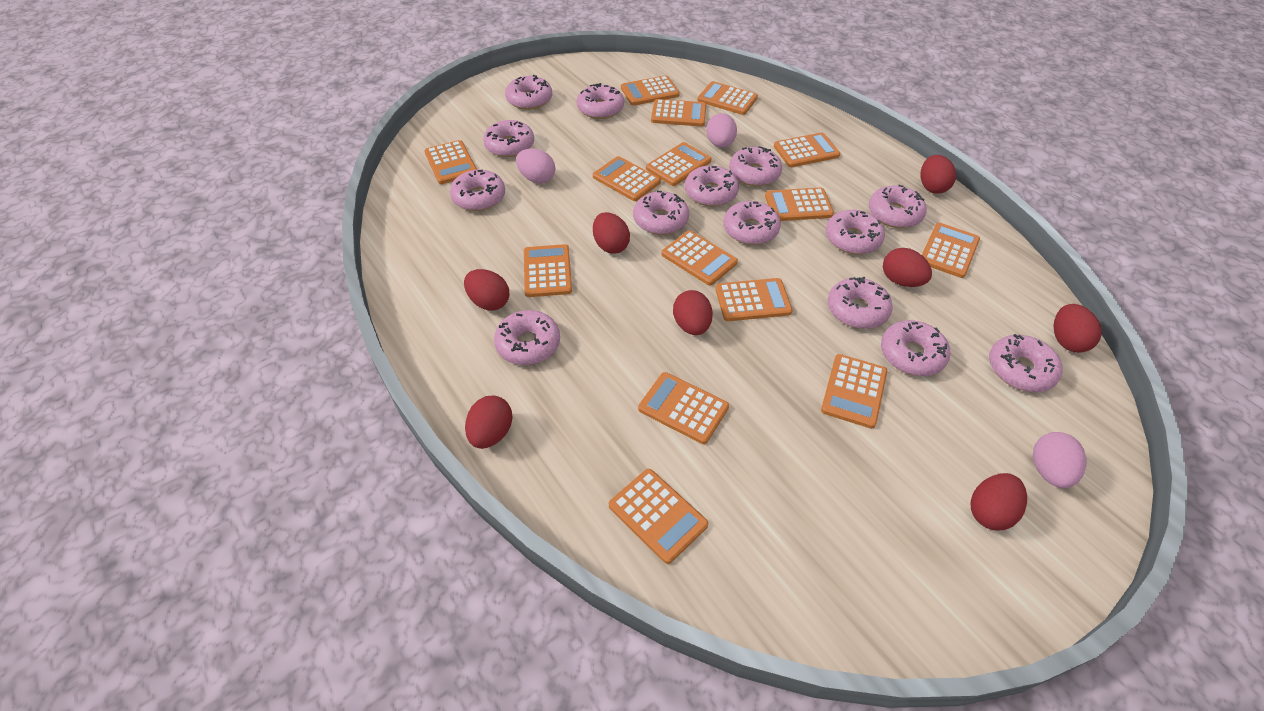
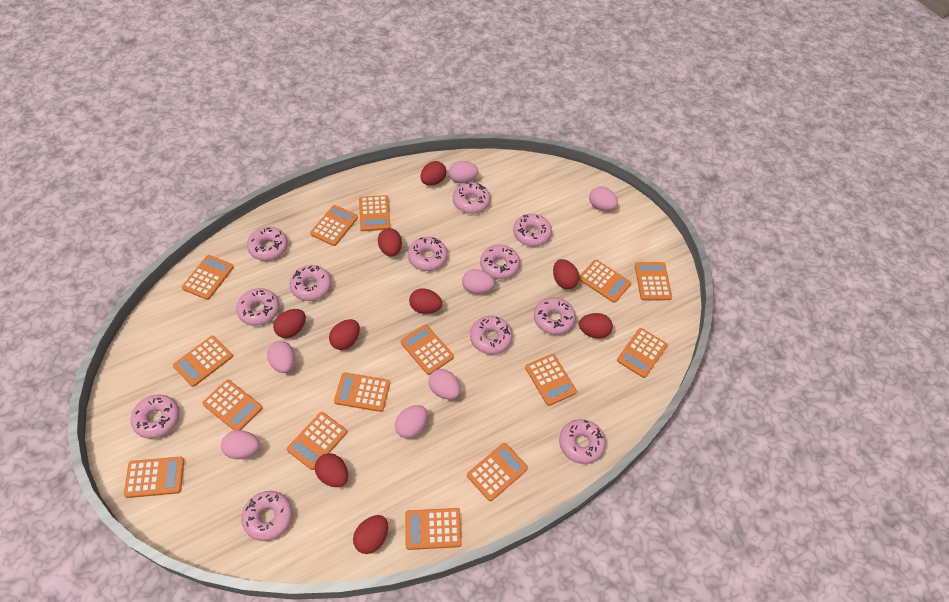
pink donut: 14 -> 12
pink egg: 3 -> 7
red egg: 8 -> 9

